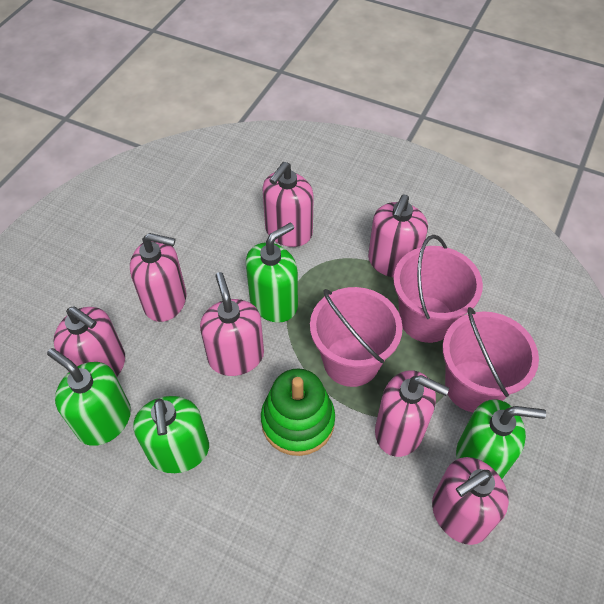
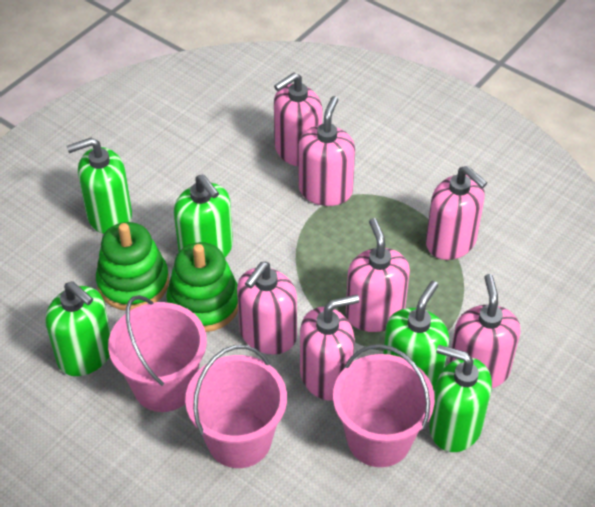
green soap dispenser: 4 -> 5
green stacking toy: 1 -> 2

